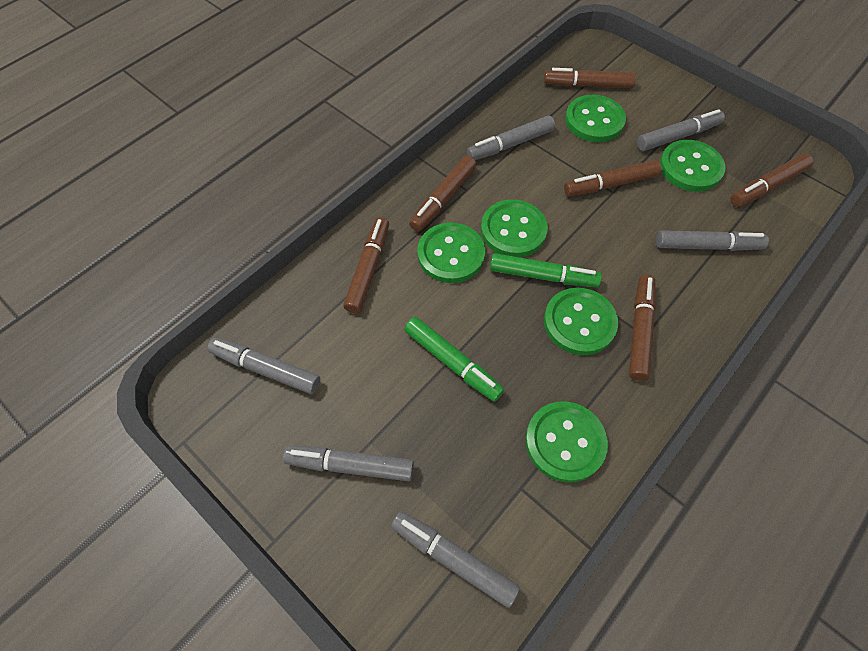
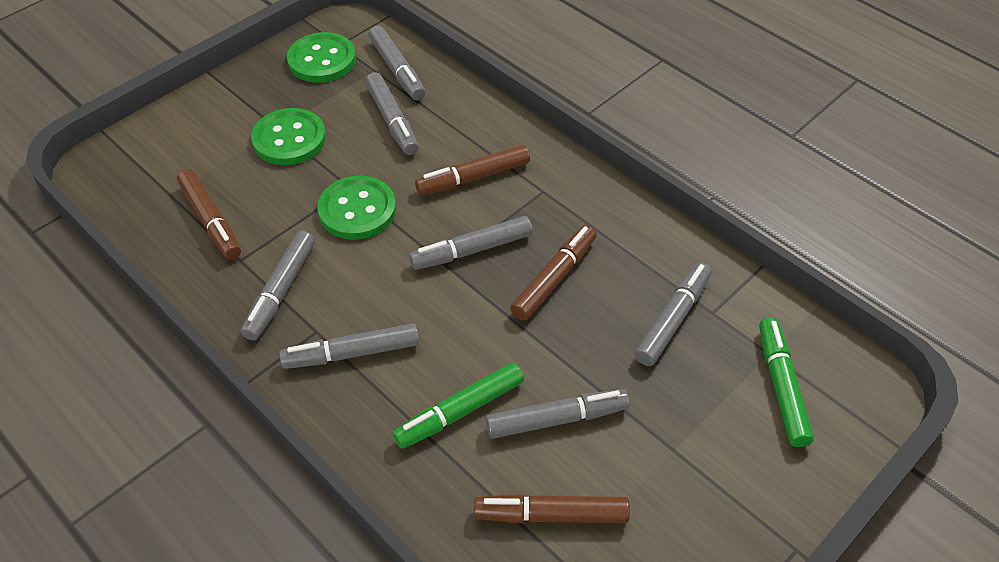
brown marker: 6 -> 4
green button: 6 -> 3
grey marker: 6 -> 7

